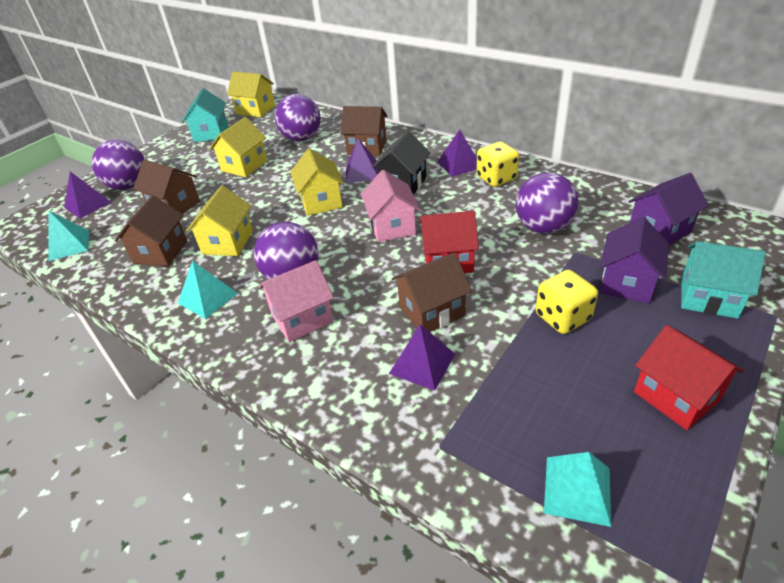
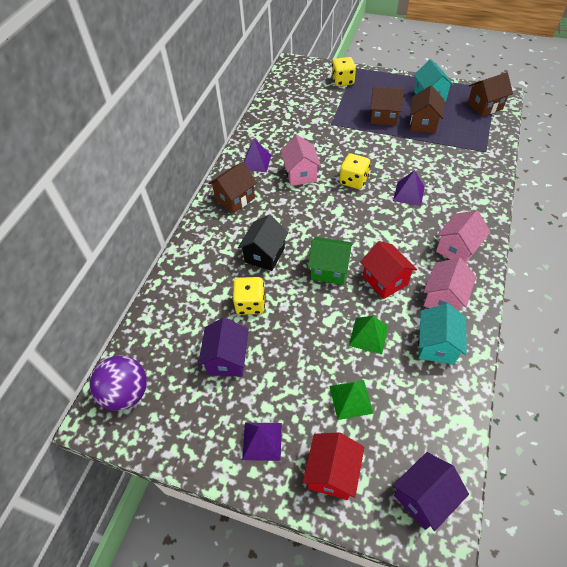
green house: 0 -> 1
green pyramid: 0 -> 2
pink house: 2 -> 3
purple ball: 4 -> 1
purple pyramid: 4 -> 3
turquoise pyramid: 3 -> 0
yellow dice: 2 -> 3
yellow house: 4 -> 0

